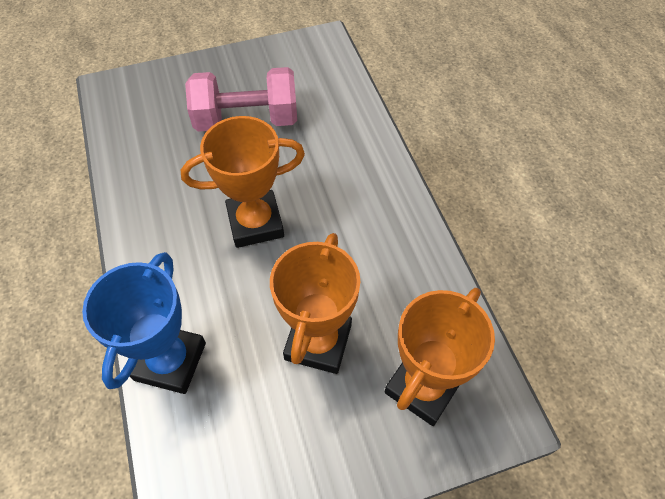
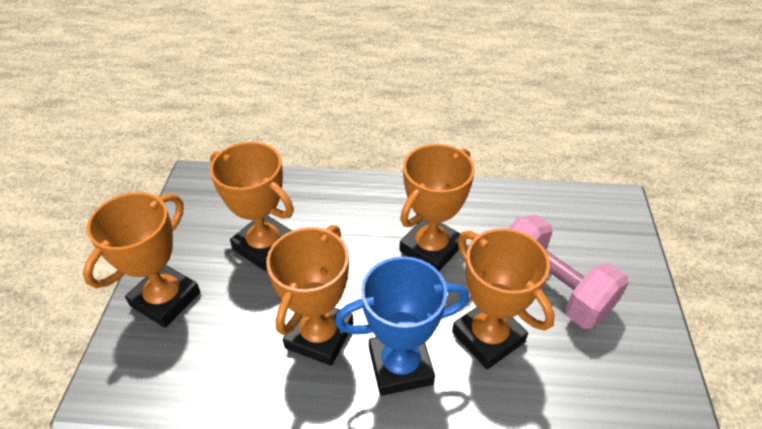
orange trophy: 3 -> 5

